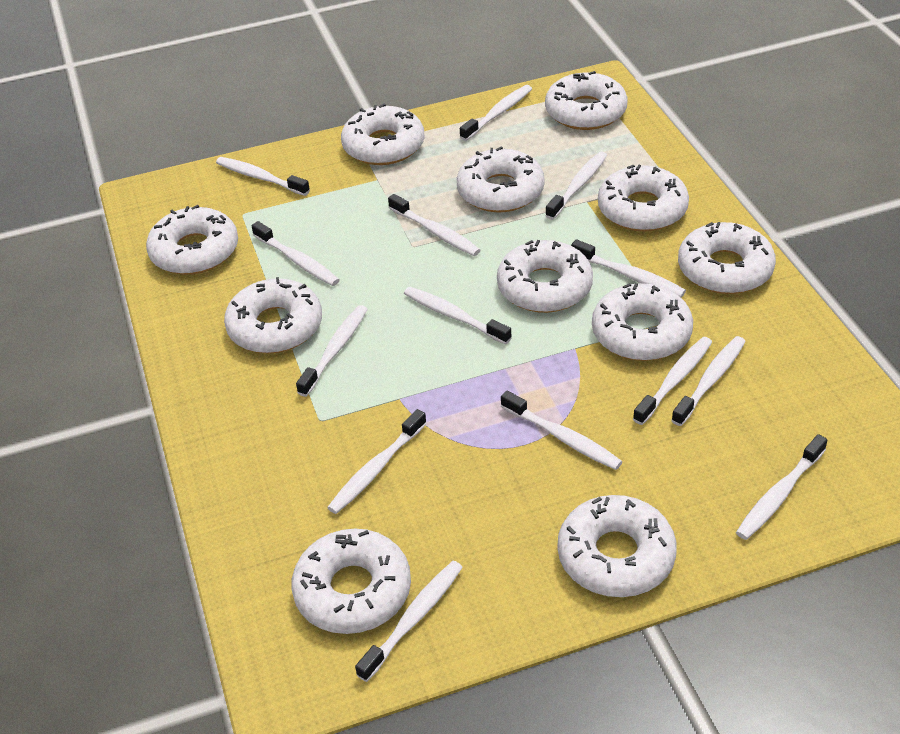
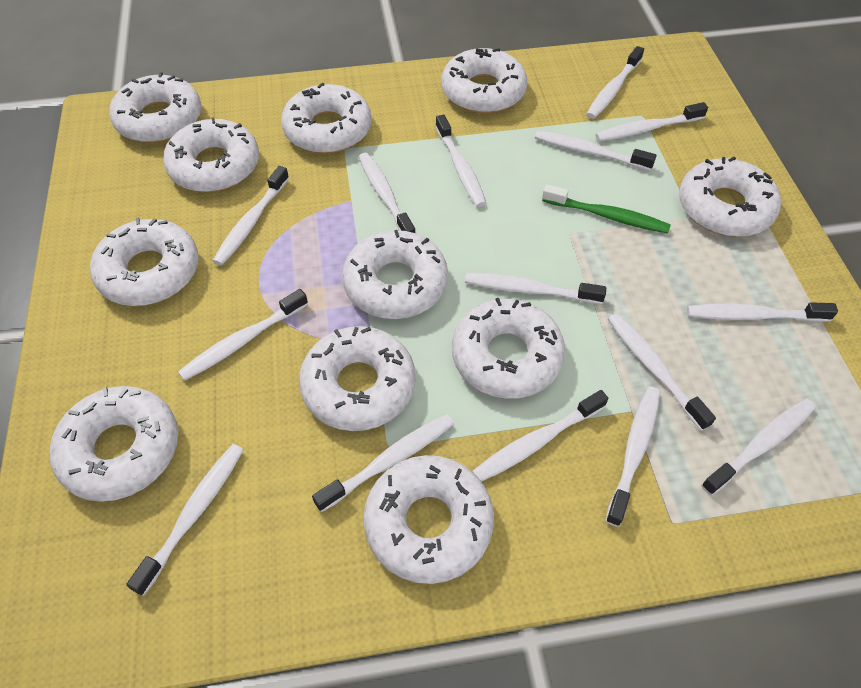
green toothbrush: 0 -> 1
white toothbrush: 14 -> 15

